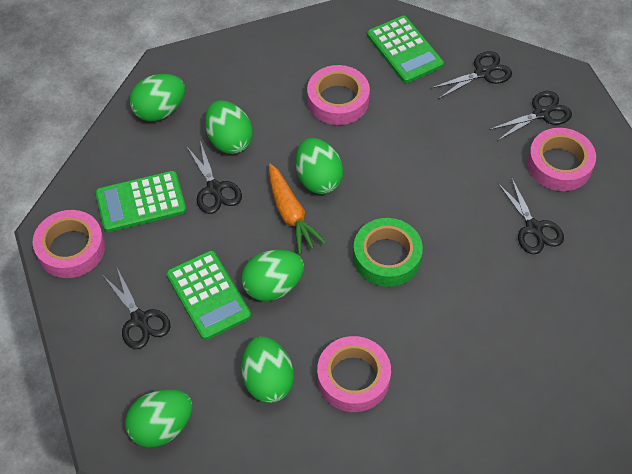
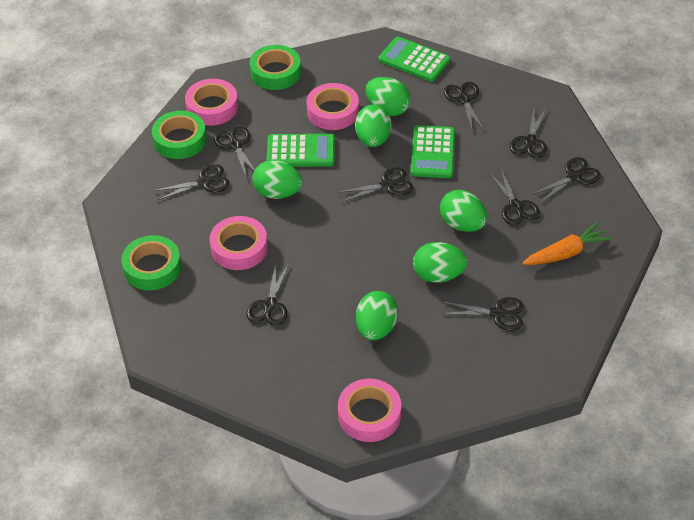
black scissors: 5 -> 9
green tape: 1 -> 3

